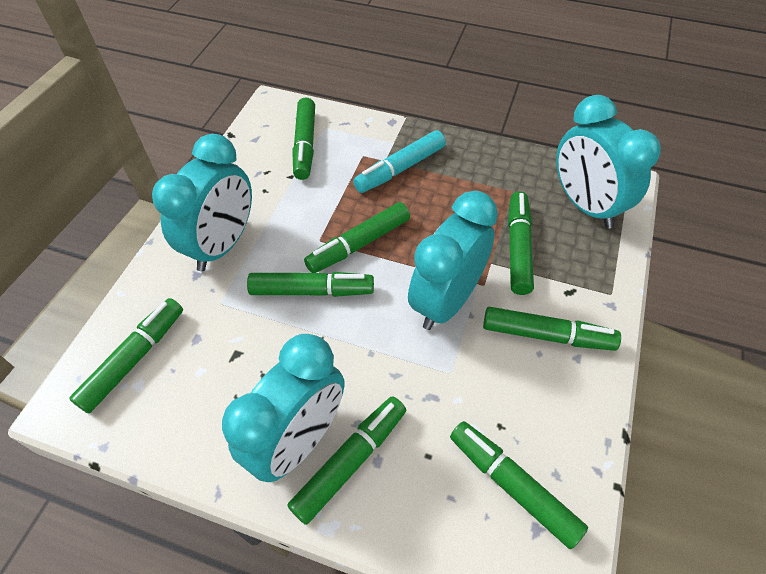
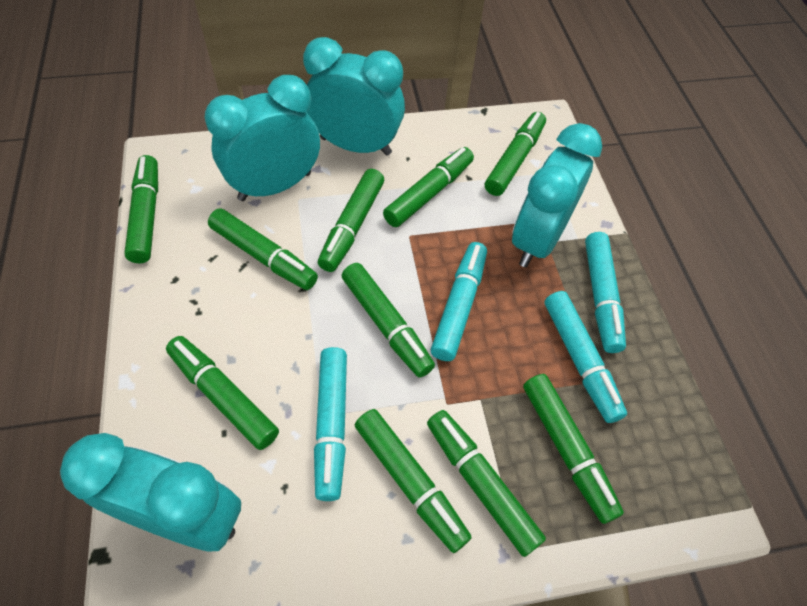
green marker: 8 -> 10
turquoise marker: 1 -> 4

